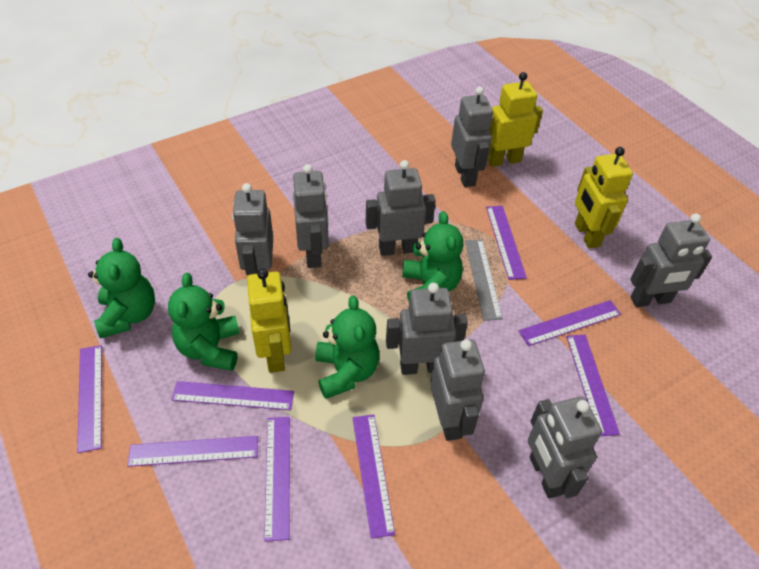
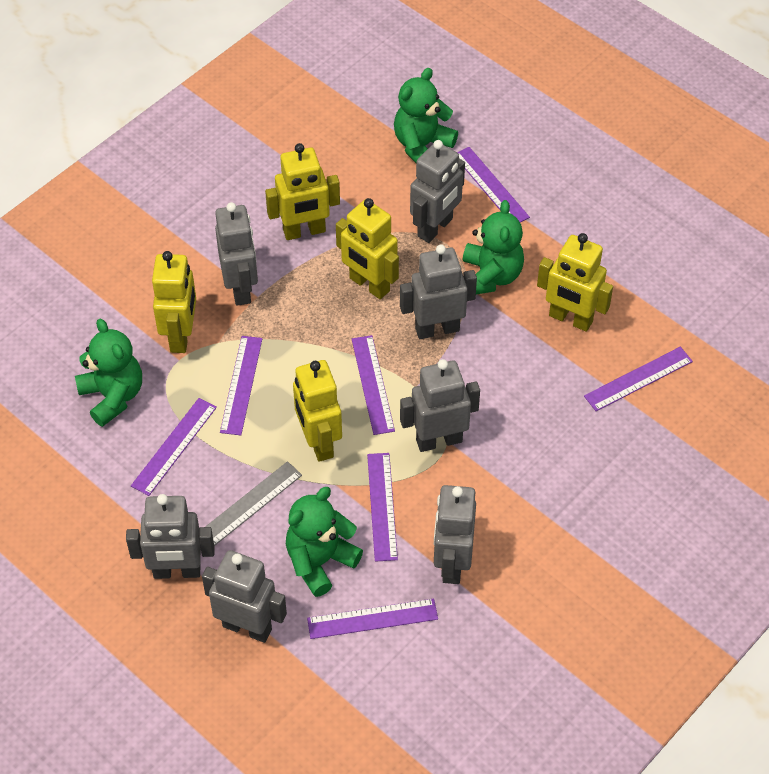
grey robot: 8 -> 7
purple ruler: 8 -> 7
yellow robot: 3 -> 5

